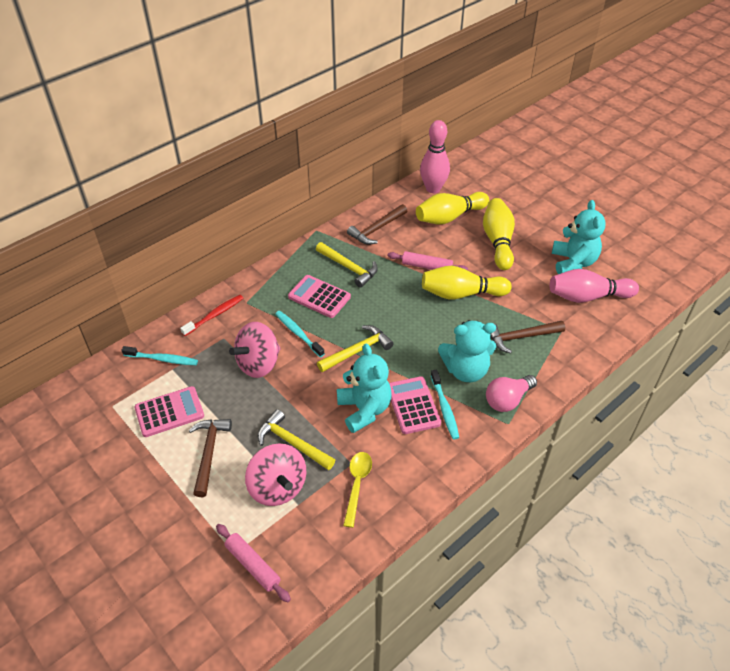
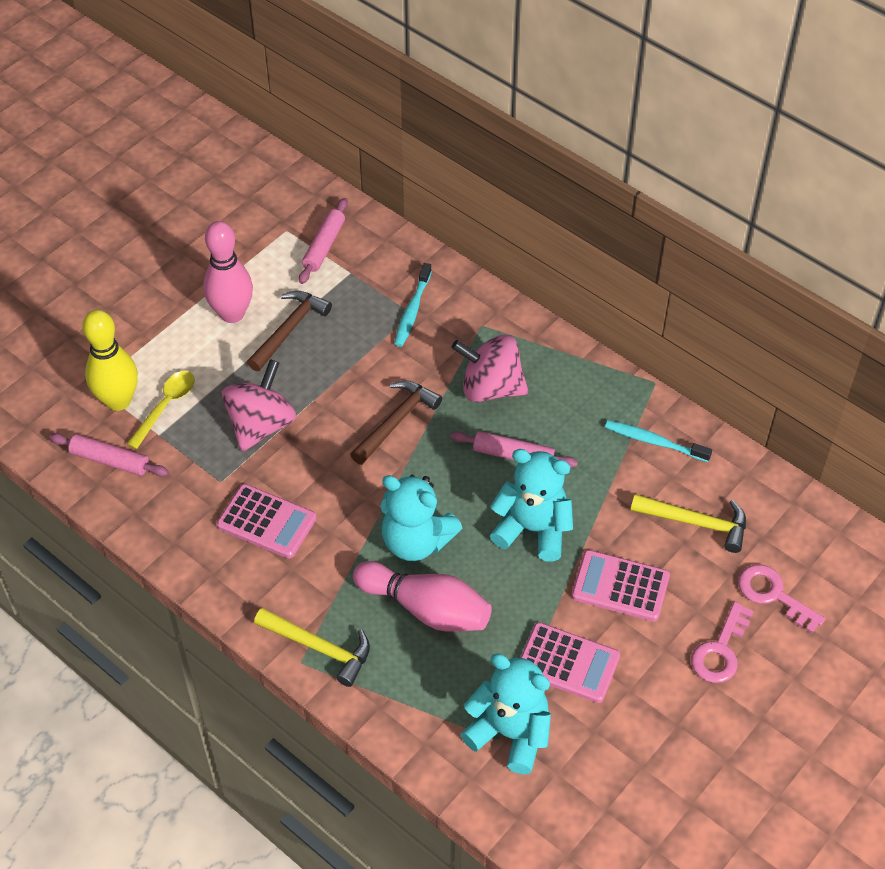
brown hammer: 3 -> 2
pink key: 0 -> 2
pink light bulb: 1 -> 0
pink rolling pin: 2 -> 3
red toothbrush: 1 -> 0
turquoise toothbrush: 3 -> 2
yellow bowling pin: 3 -> 1
yellow hammer: 3 -> 2

